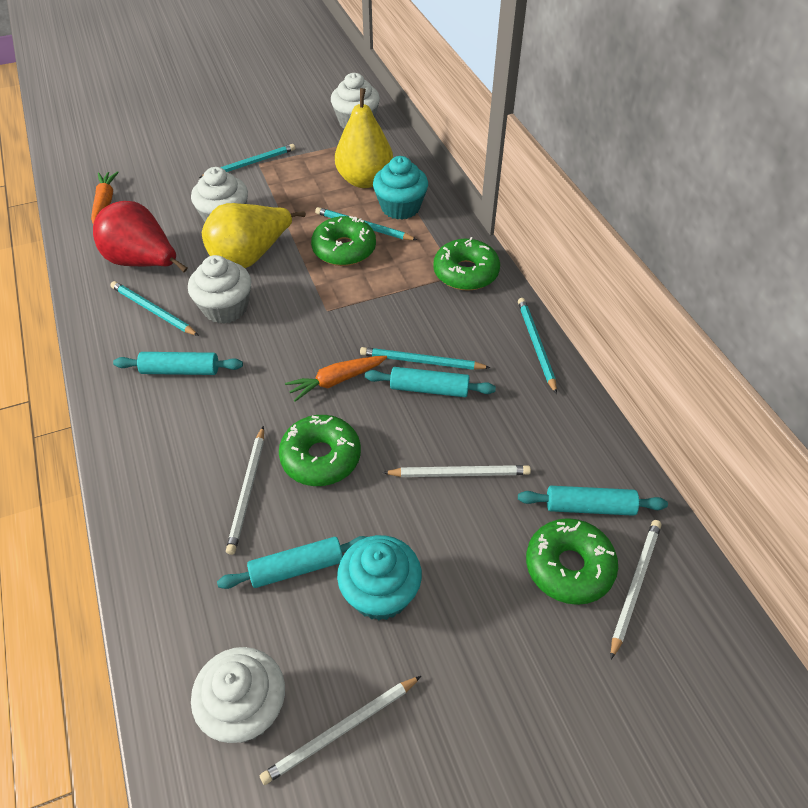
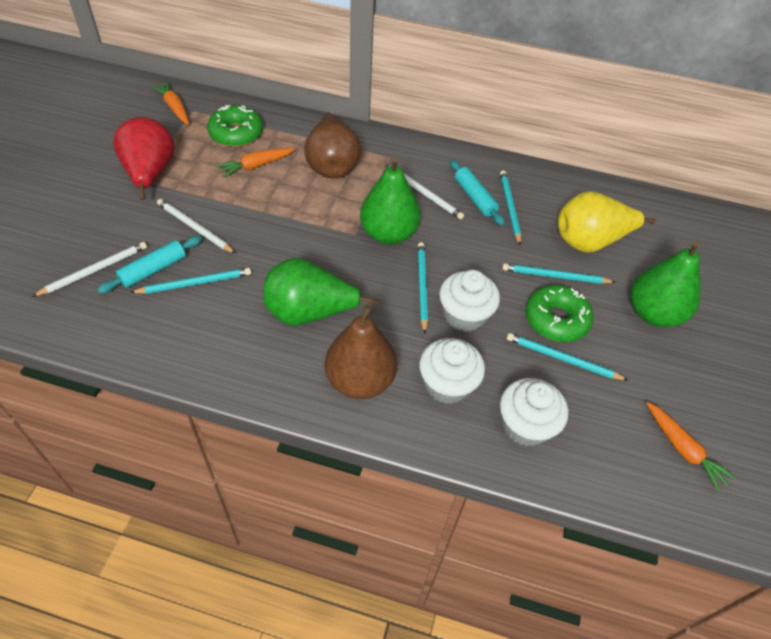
brown pear: 0 -> 2
green donut: 4 -> 2
green pear: 0 -> 3
orange carrot: 2 -> 3
turquoise cupcake: 2 -> 0
turquoise rolling pin: 4 -> 2
white cupcake: 4 -> 3
white pencil: 4 -> 3
yellow pear: 2 -> 1

